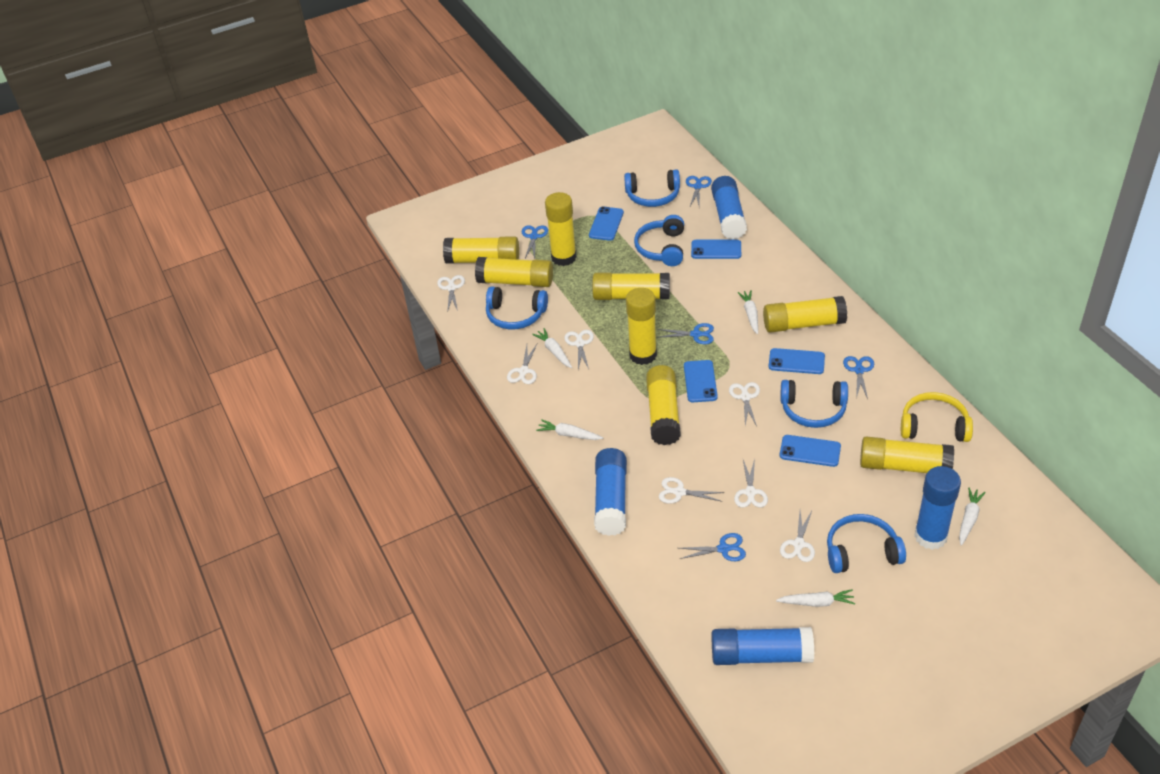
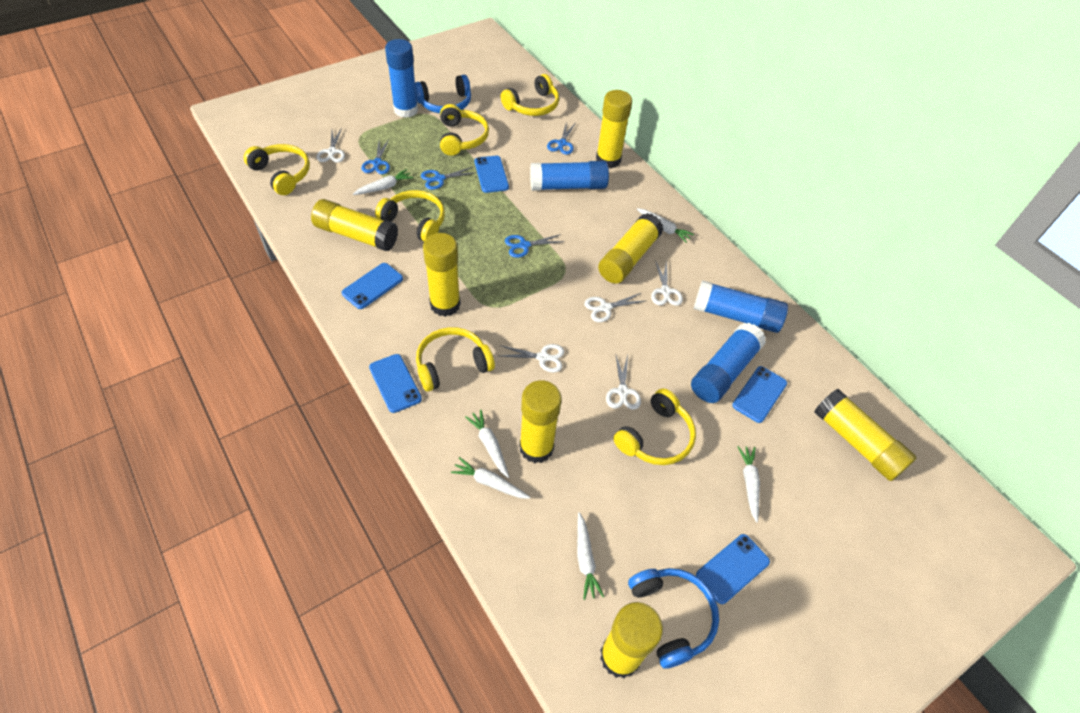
blue headphones: 5 -> 2
blue scissors: 5 -> 4
white carrot: 5 -> 6
white scissors: 7 -> 5
yellow glue stick: 8 -> 7
yellow headphones: 1 -> 6

